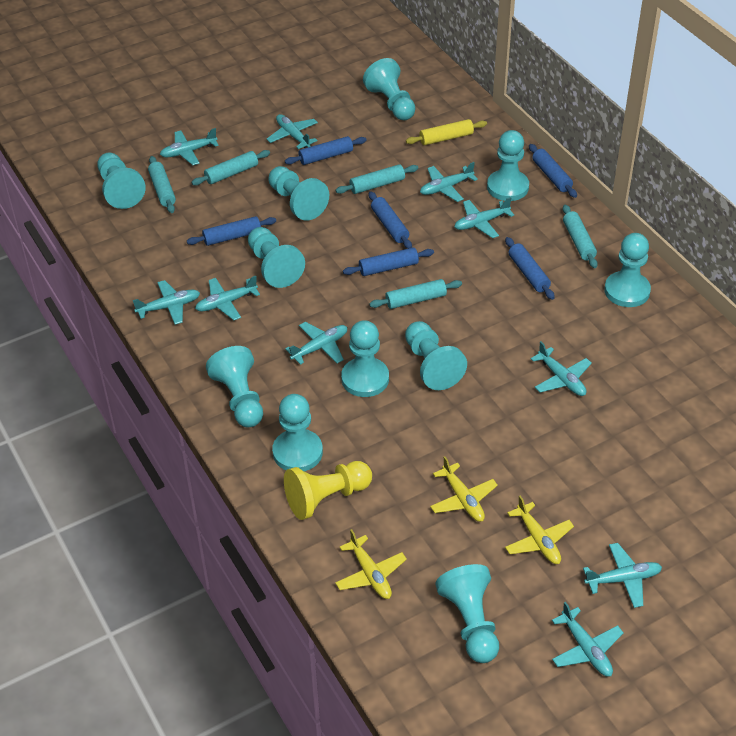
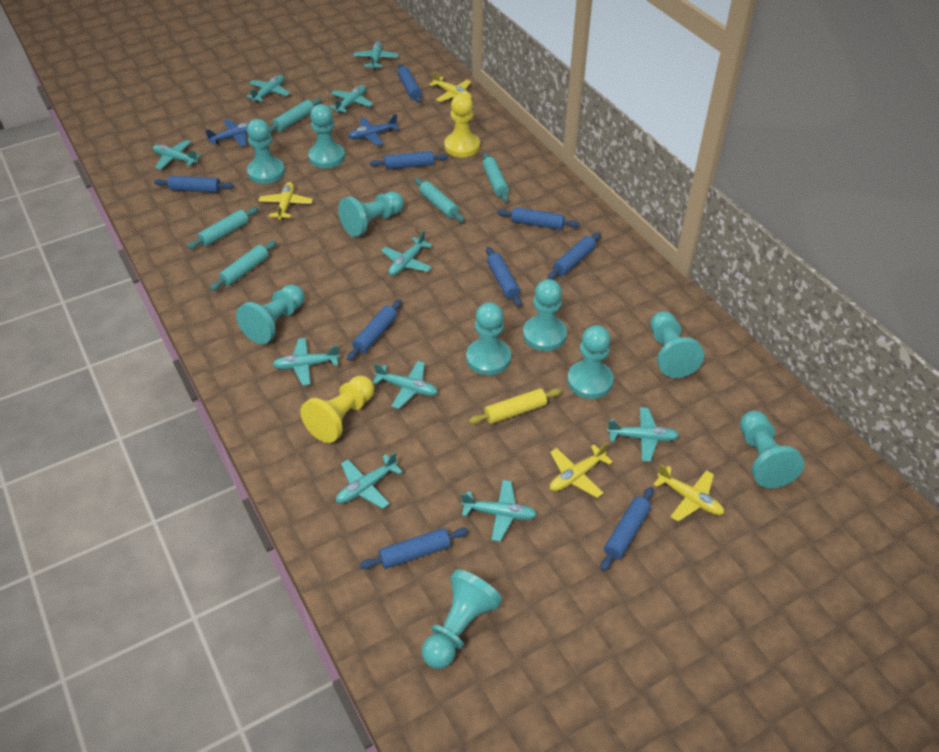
blue plane: 0 -> 2
blue rolling pin: 6 -> 9
turquoise pawn: 11 -> 10
yellow pawn: 1 -> 2
yellow plane: 3 -> 4

